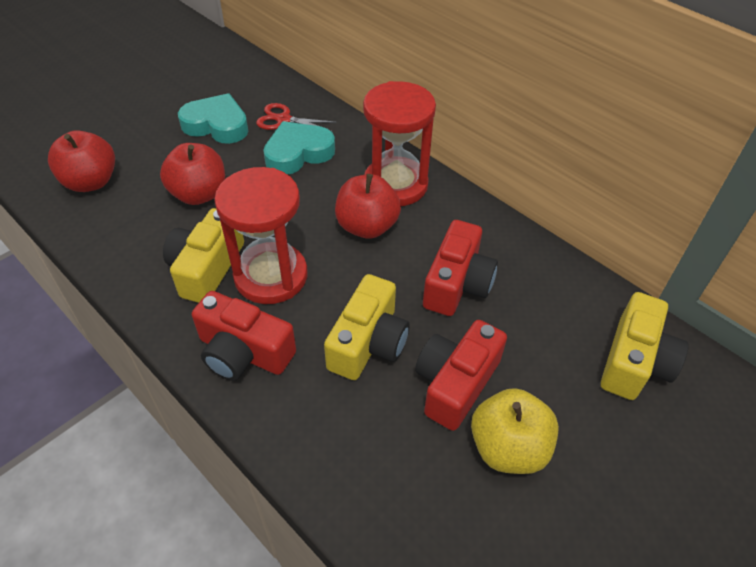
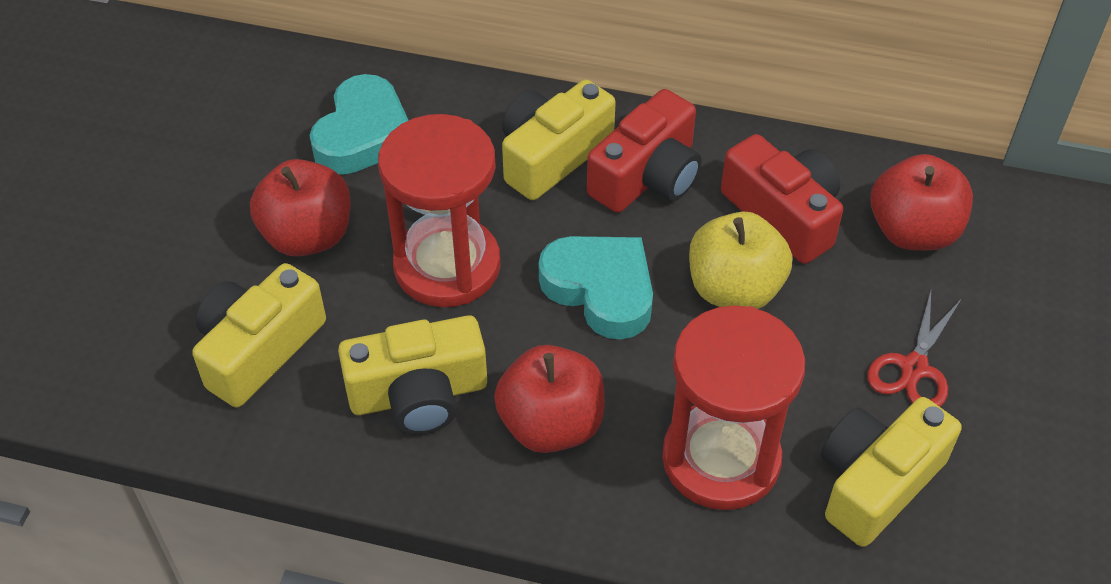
red camera: 3 -> 2
yellow camera: 3 -> 4

